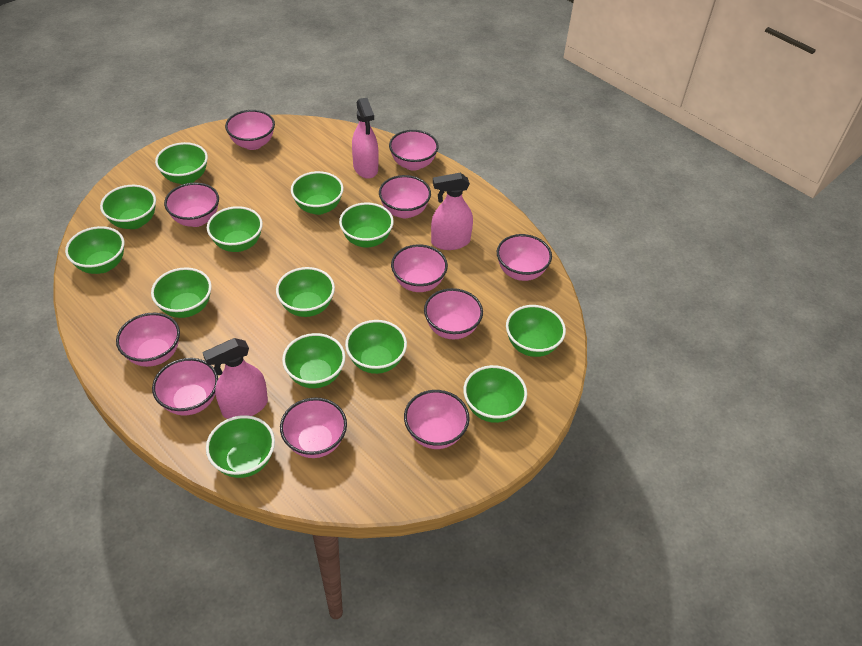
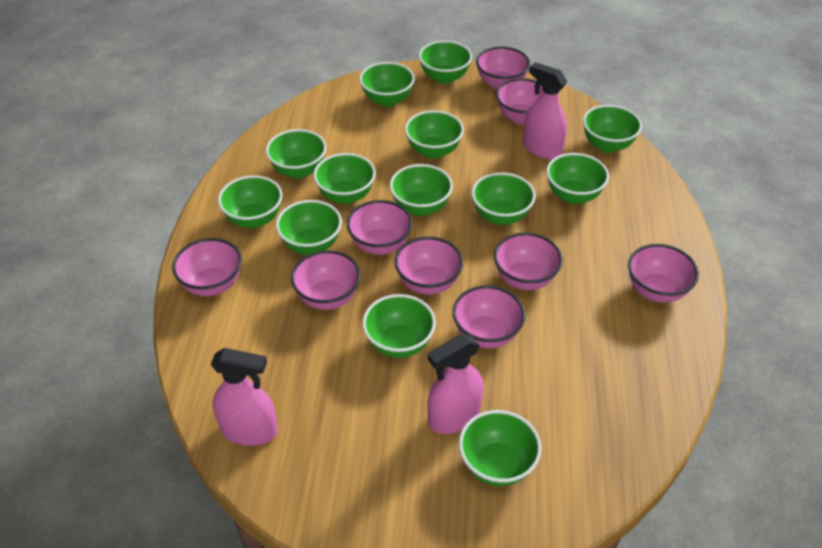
pink bowl: 11 -> 9

